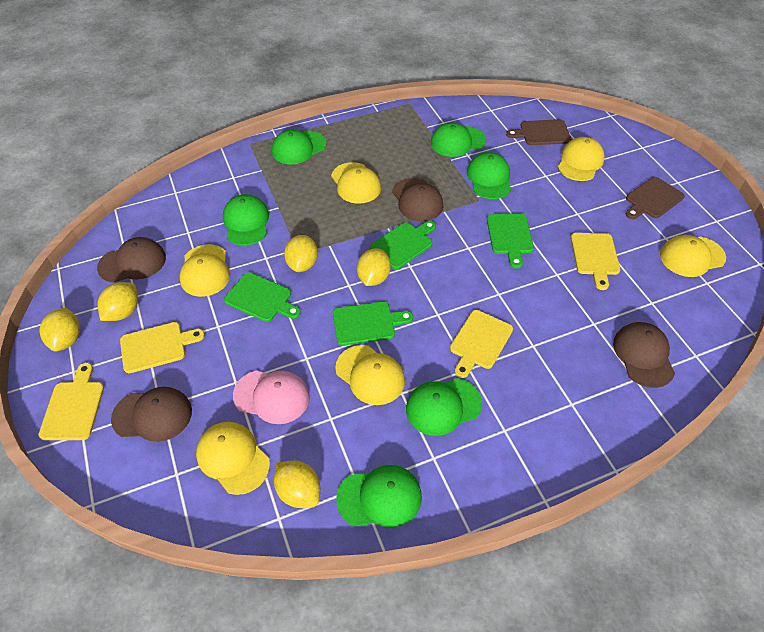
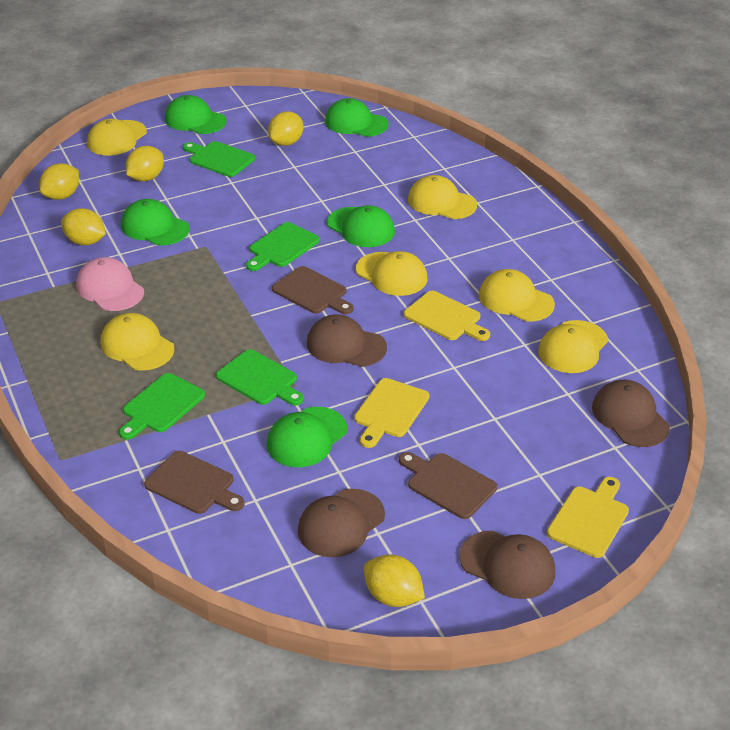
brown cutting board: 2 -> 3
green cap: 6 -> 5
yellow cutting board: 4 -> 3

